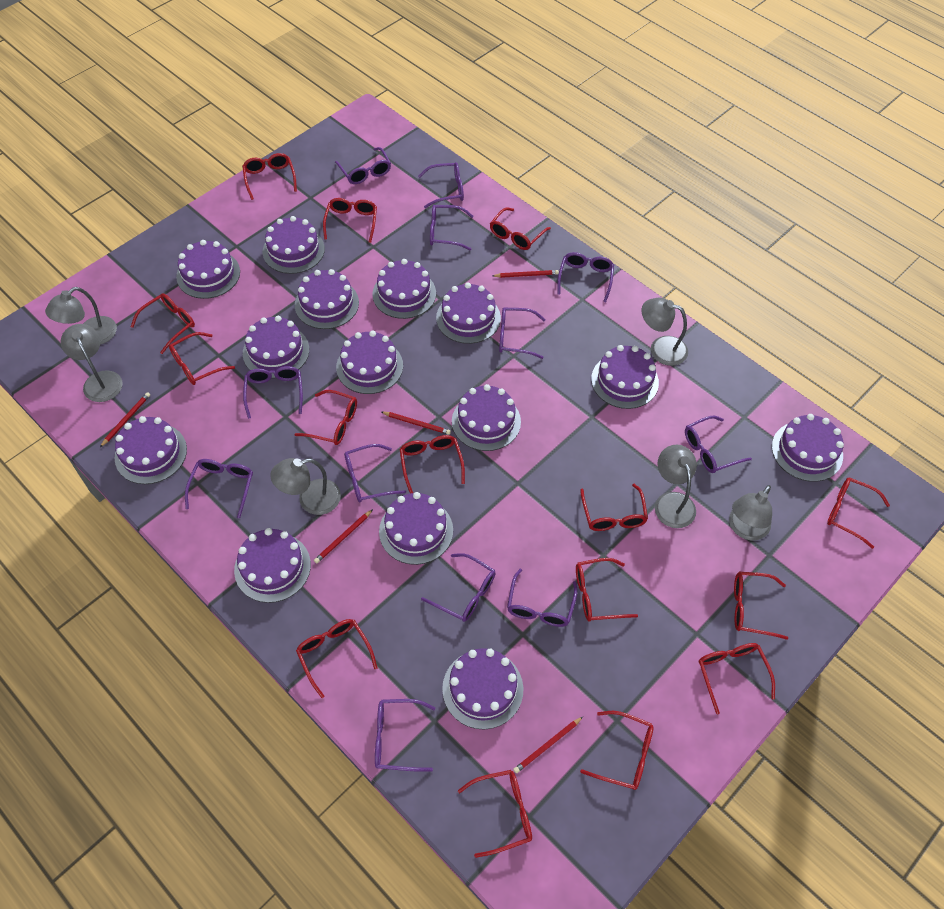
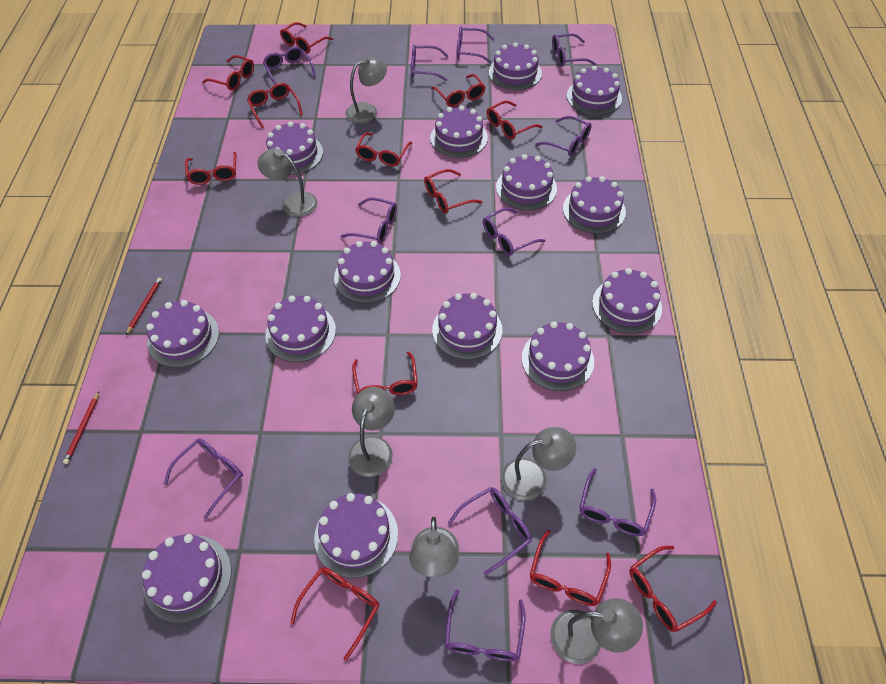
purple glasses: 12 -> 11
red glasses: 15 -> 12
red pencil: 5 -> 2

